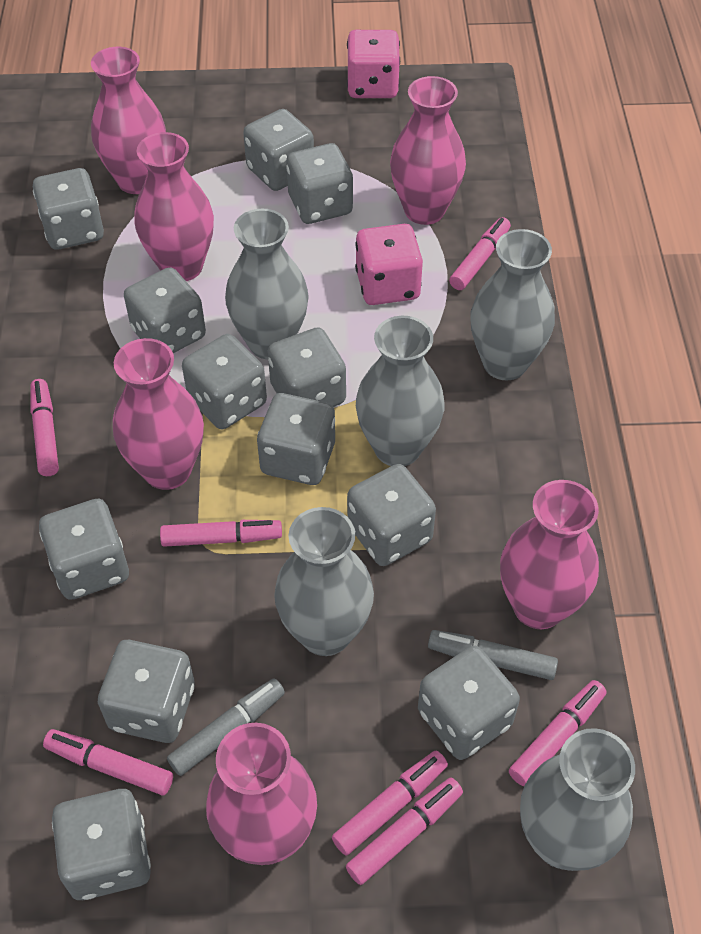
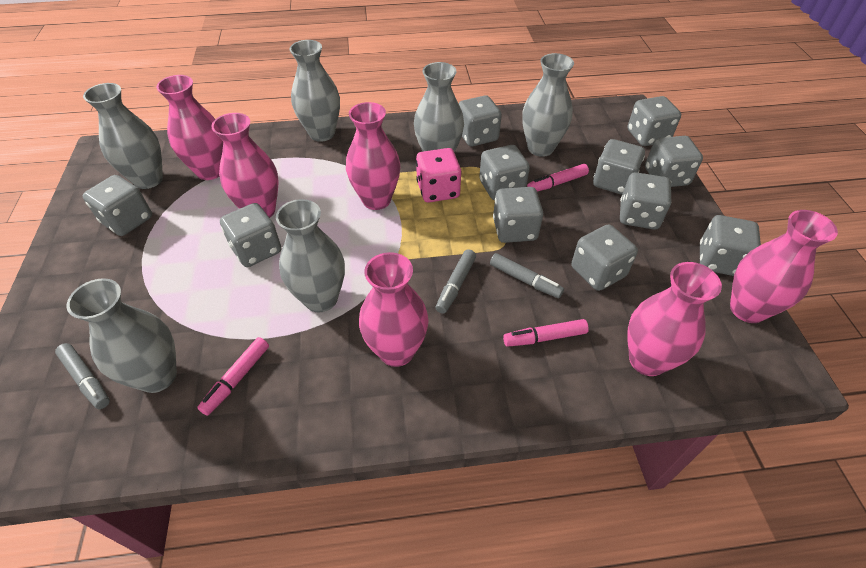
grey dice: 12 -> 11
grey marker: 2 -> 3
grey vase: 5 -> 6
pink dice: 2 -> 1
pink marker: 7 -> 3

